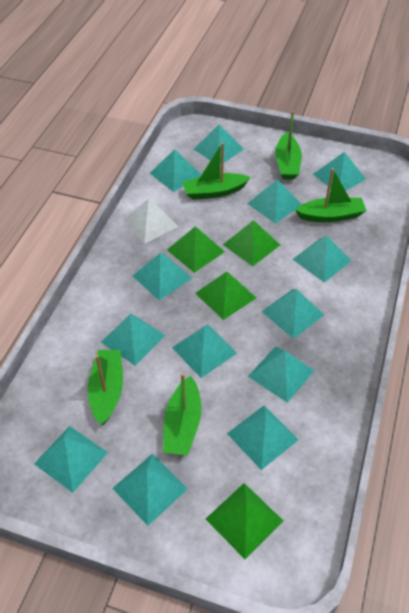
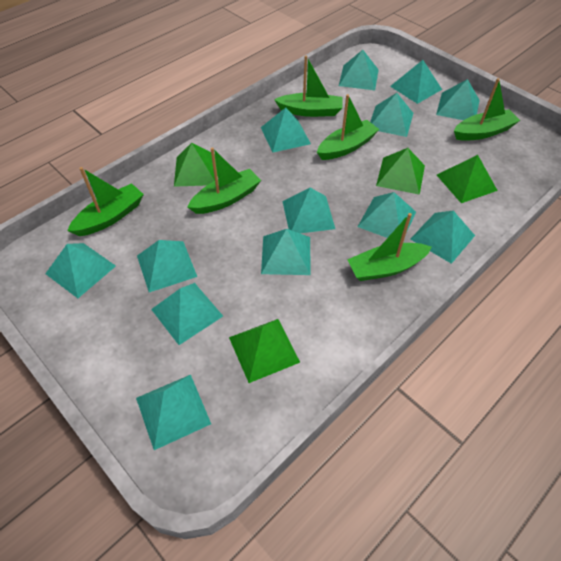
green boat: 5 -> 6
white pyramid: 1 -> 0

